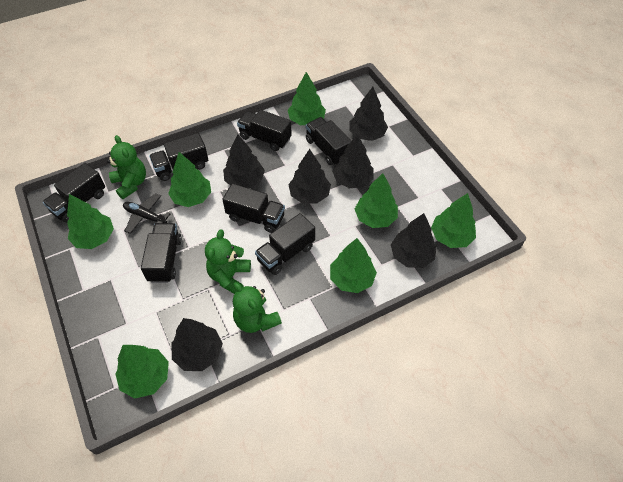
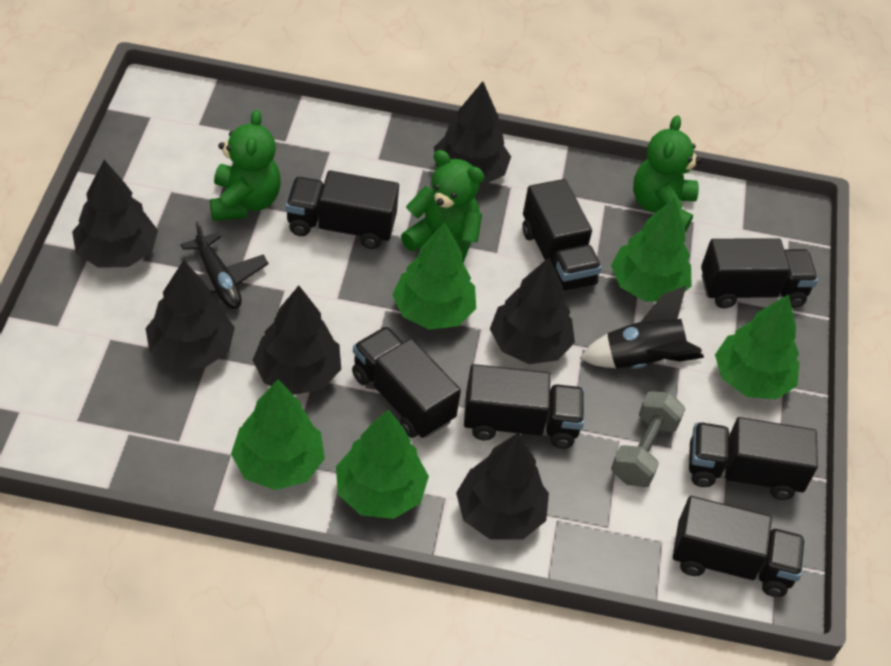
black rocket: 0 -> 1
green tree: 7 -> 5
grey dumbbell: 0 -> 1

